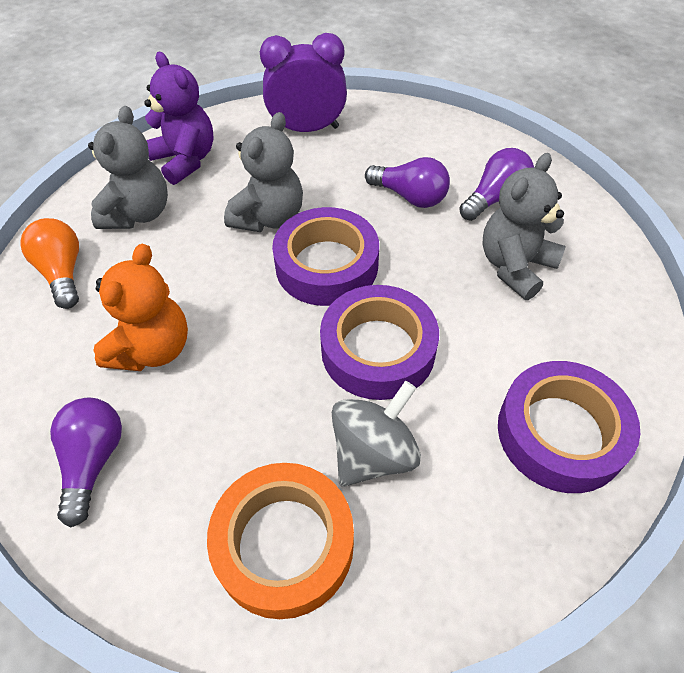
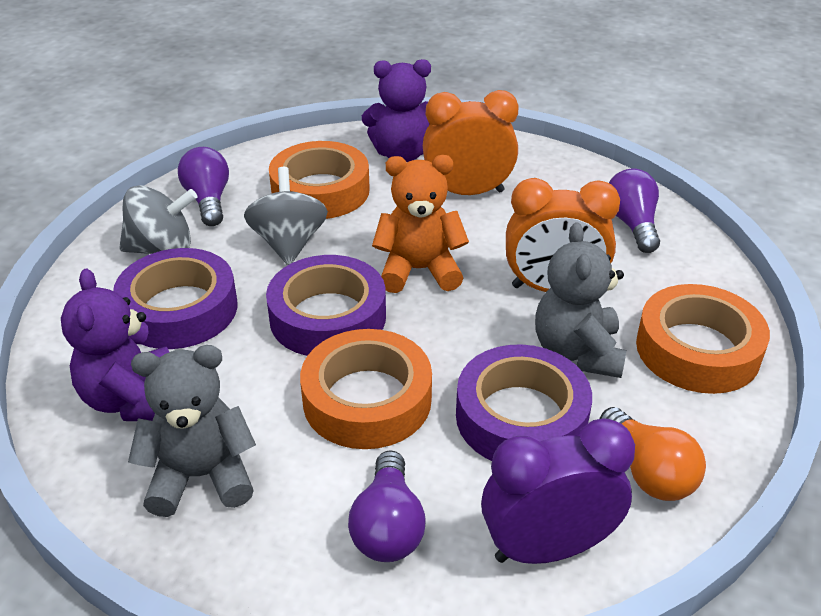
grey spinning top: 1 -> 2
grey teddy bear: 3 -> 2
orange clock: 0 -> 2
orange tape: 1 -> 3
purple teddy bear: 1 -> 2

